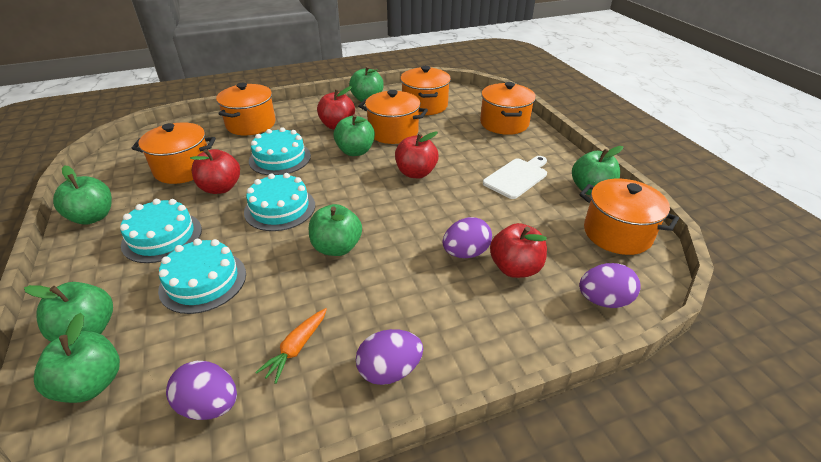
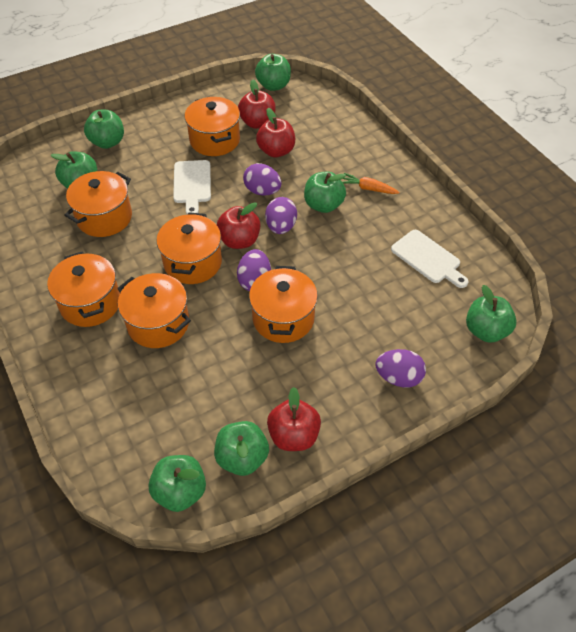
turquoise cake: 4 -> 0
white cutting board: 1 -> 2

